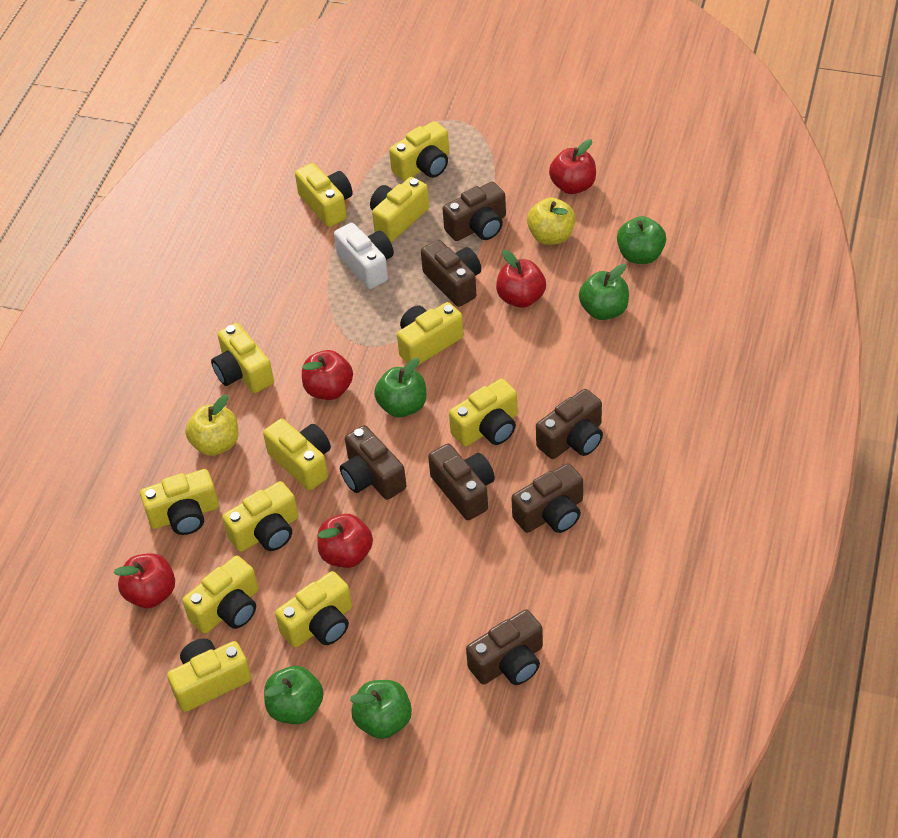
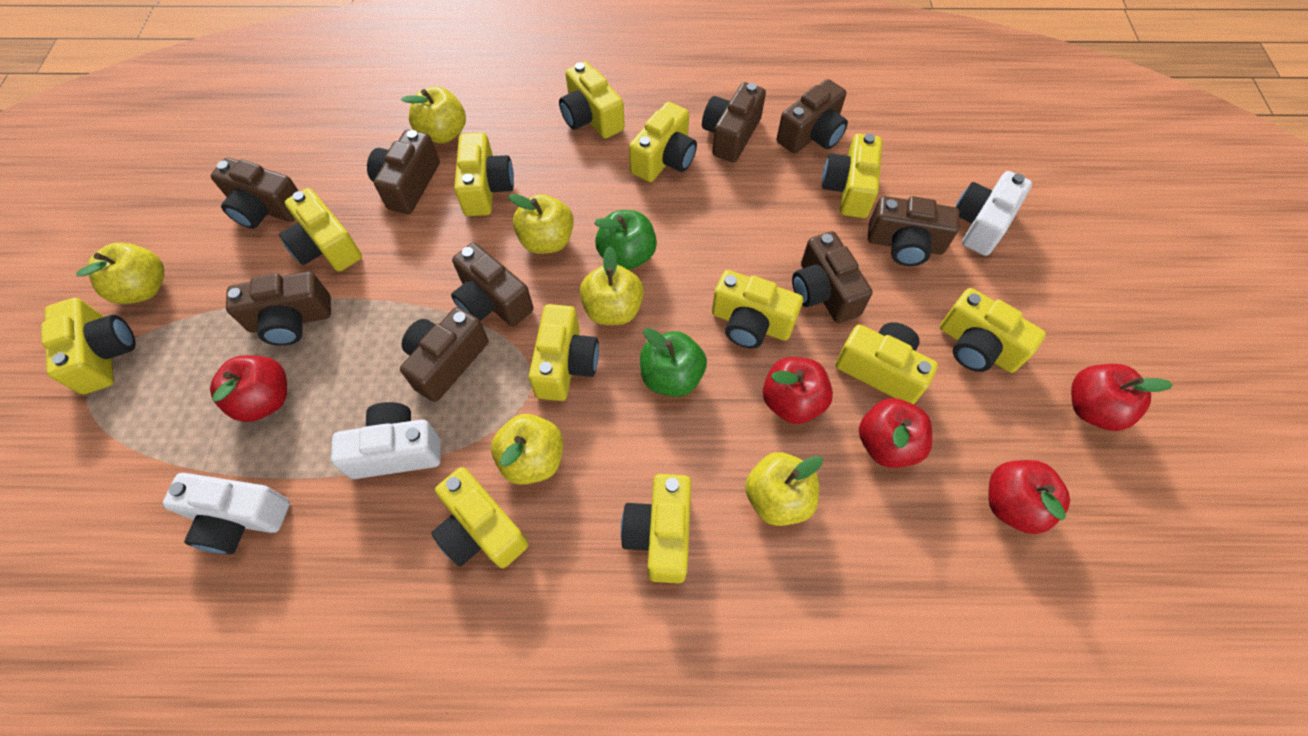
brown camera: 7 -> 9
green apple: 5 -> 2
white camera: 1 -> 3
yellow apple: 2 -> 6

